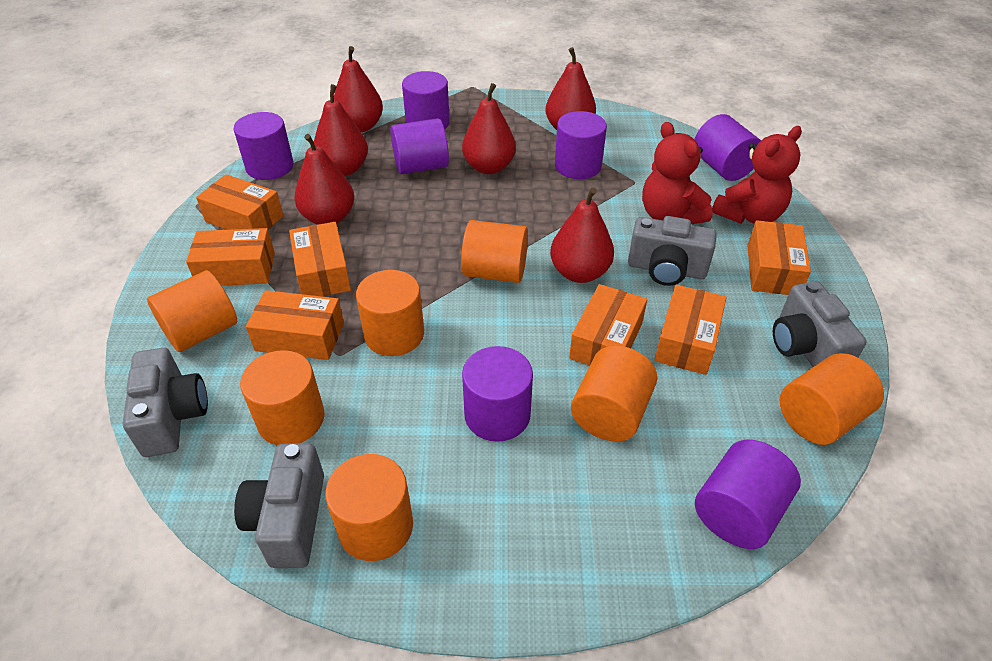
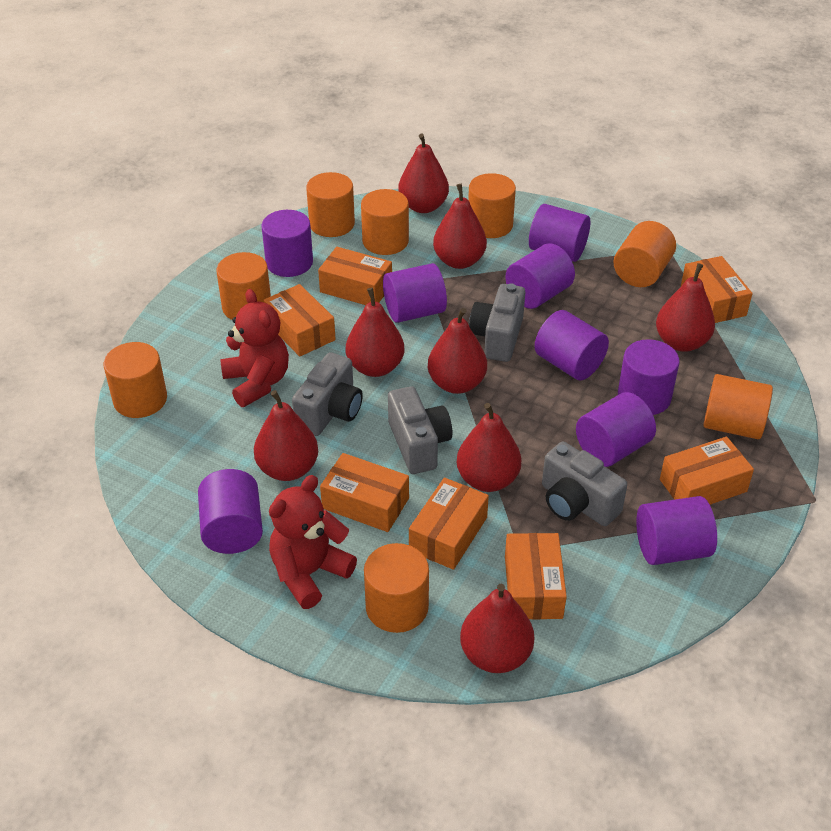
orange cylinder: 7 -> 8
purple cylinder: 7 -> 9
red pear: 6 -> 8

